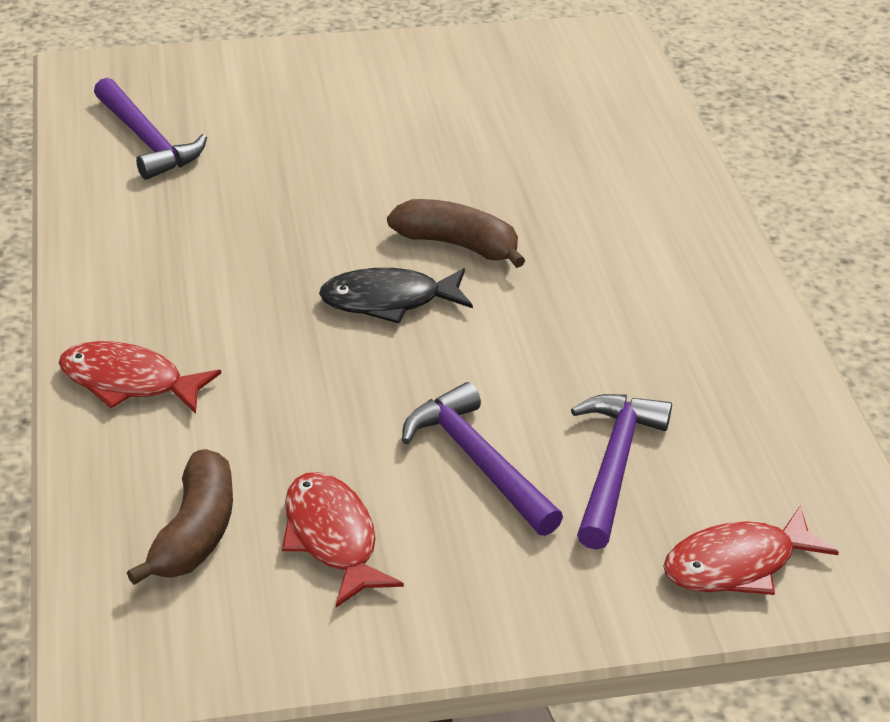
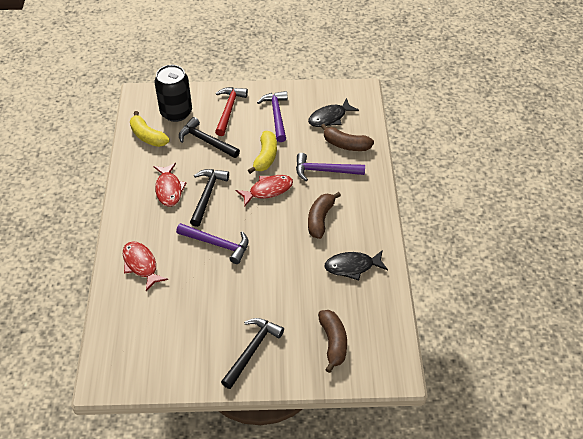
black can: 0 -> 1
black fish: 1 -> 2
black hammer: 0 -> 3
brown banana: 2 -> 3
red hammer: 0 -> 1
yellow banana: 0 -> 2

